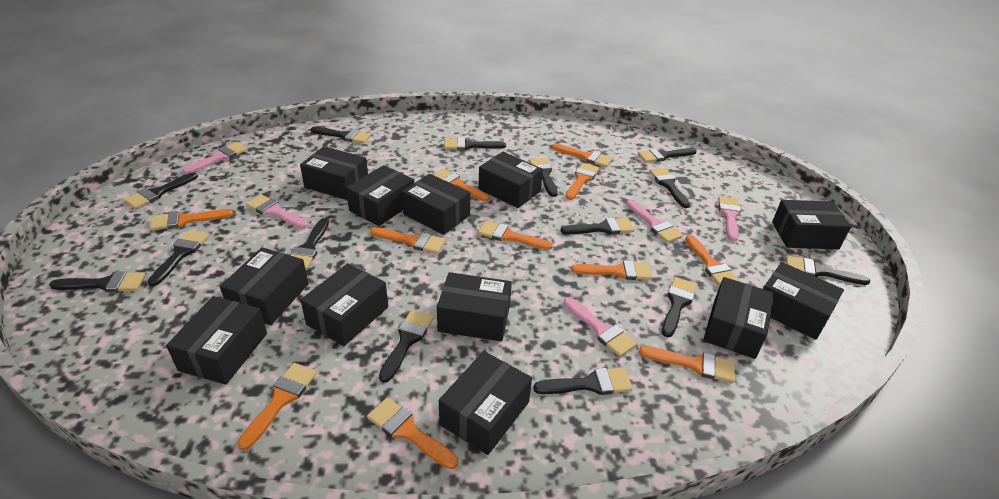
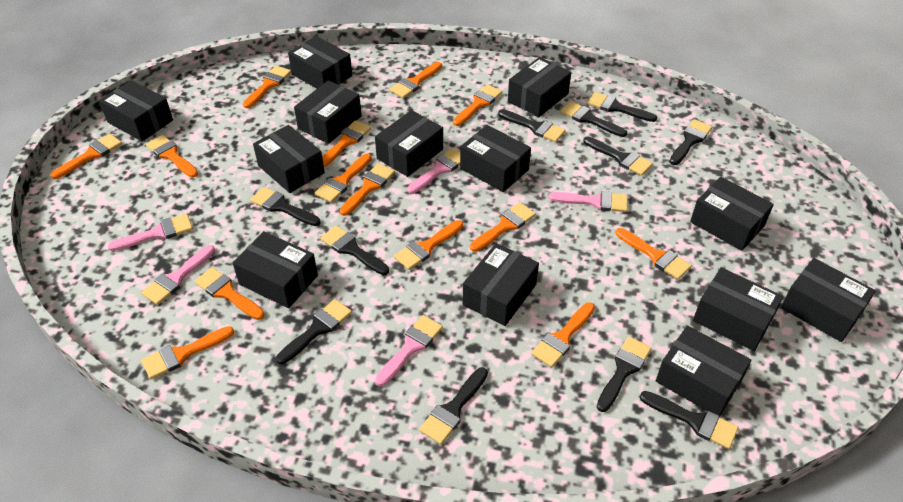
black box: 12 -> 13
black brush: 14 -> 11
orange brush: 11 -> 14

